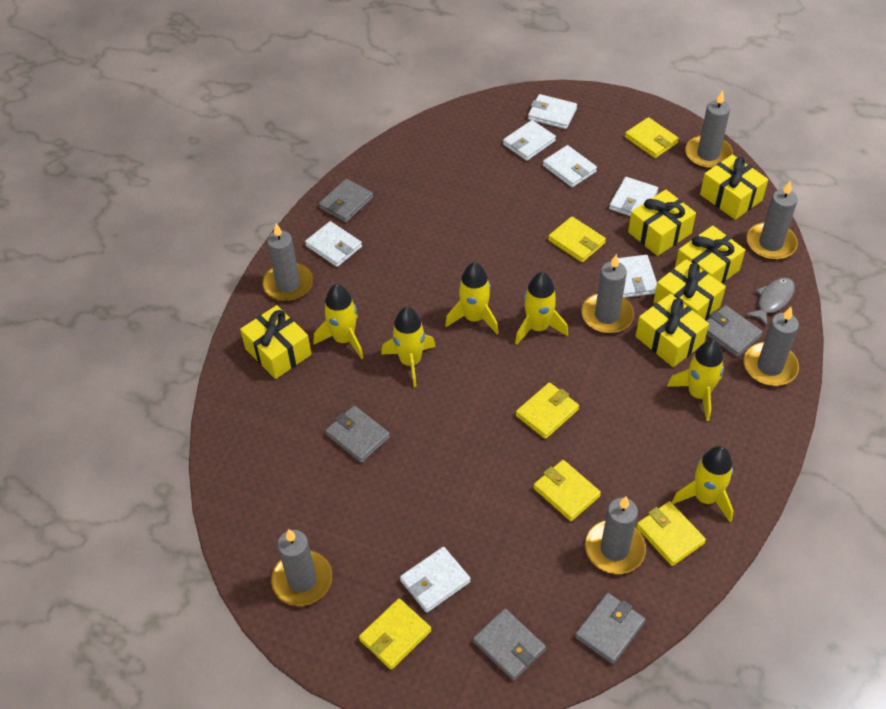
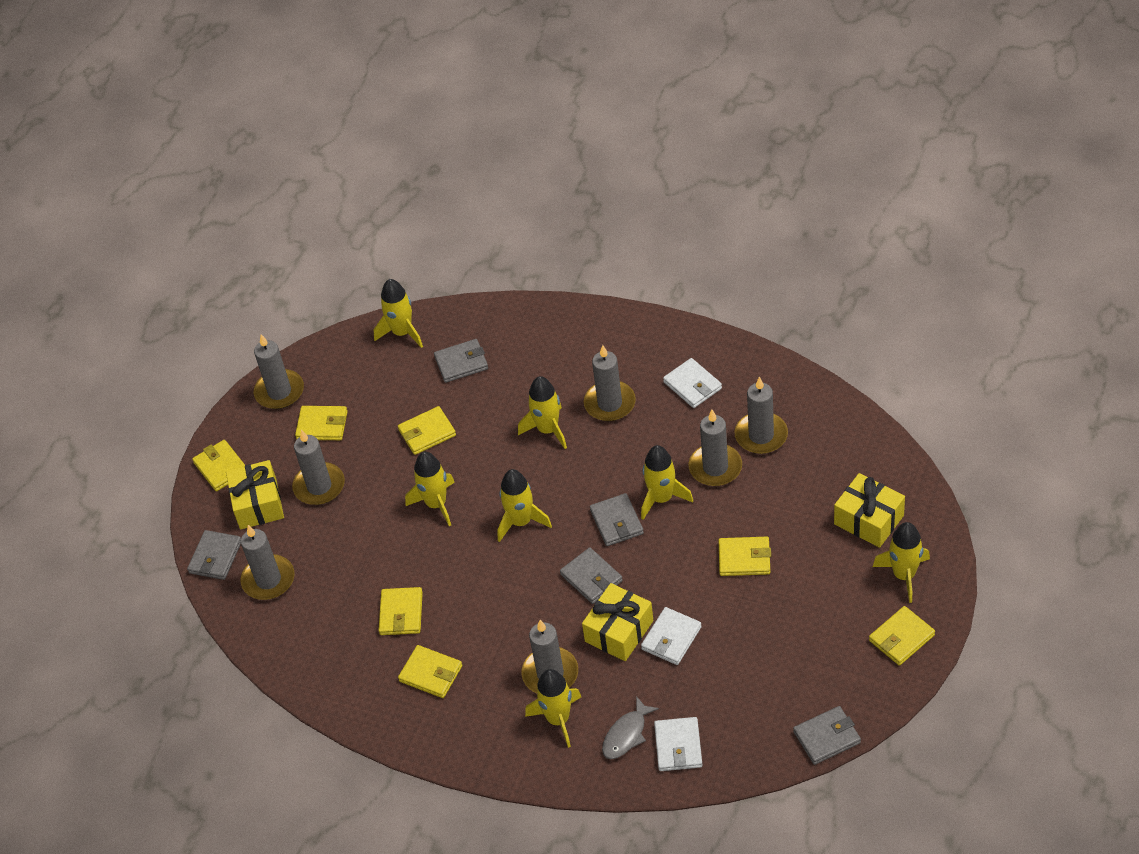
white wallet: 7 -> 3
yellow gift: 6 -> 3
yellow rocket: 6 -> 7
yellow wallet: 6 -> 7

